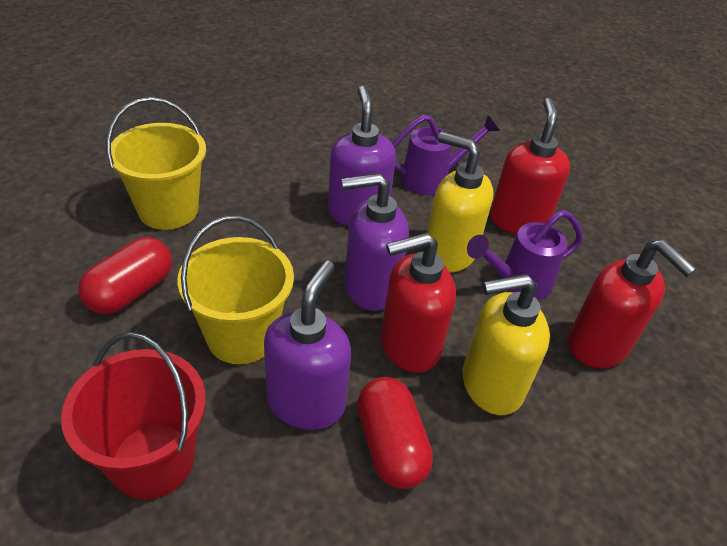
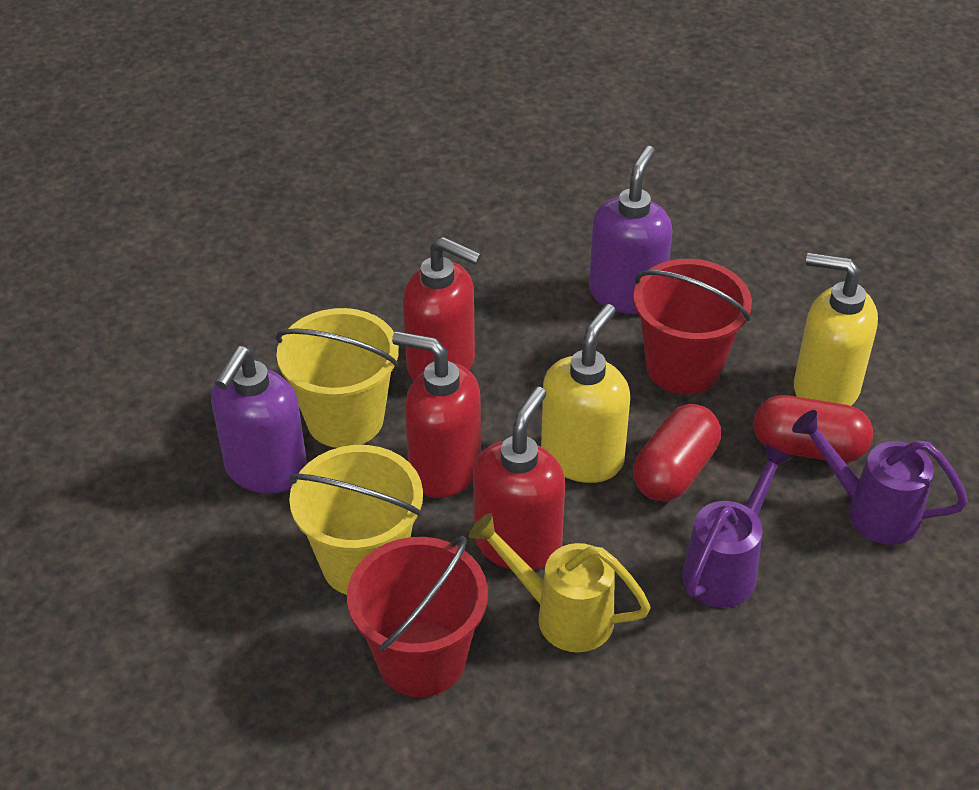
purple soap dispenser: 3 -> 2
red bucket: 1 -> 2
yellow watering can: 0 -> 1

